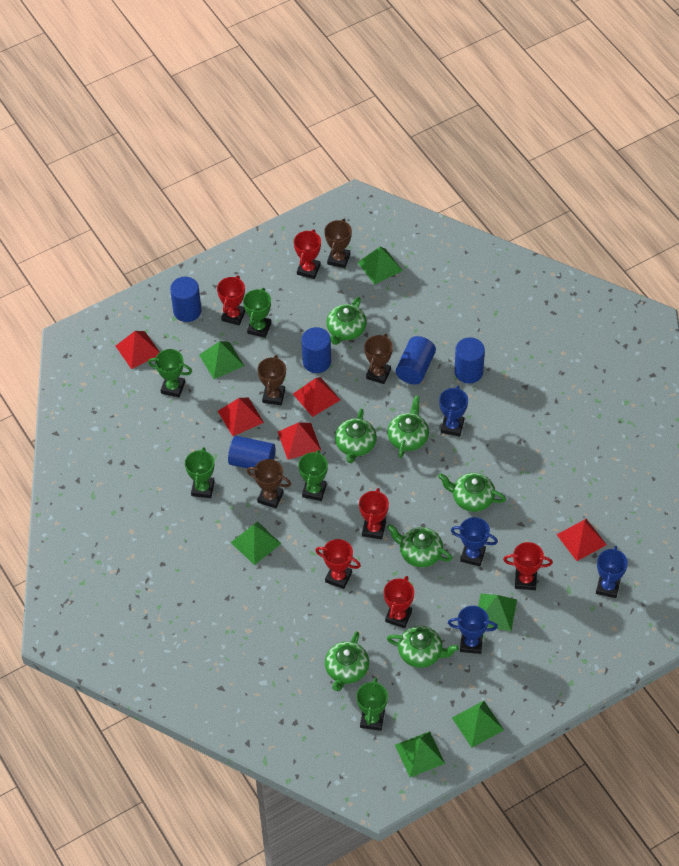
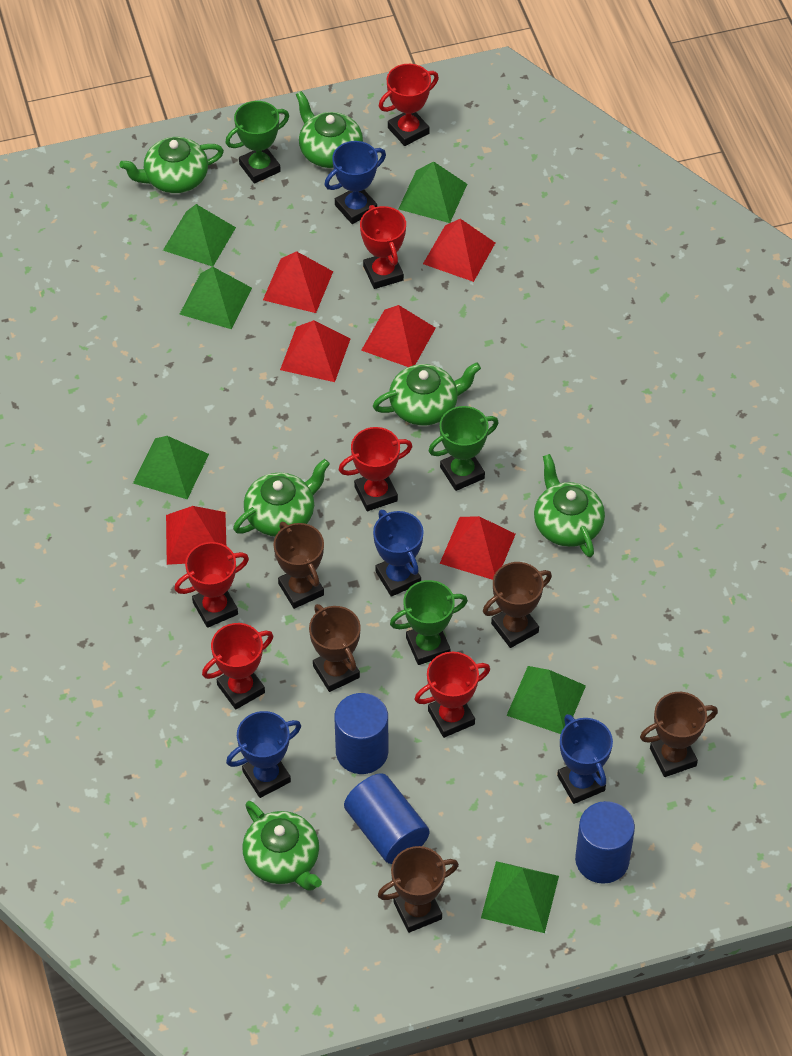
blue cylinder: 5 -> 3
brown trophy: 4 -> 5
green teapot: 7 -> 6
green trophy: 5 -> 3
red pyramid: 5 -> 6

